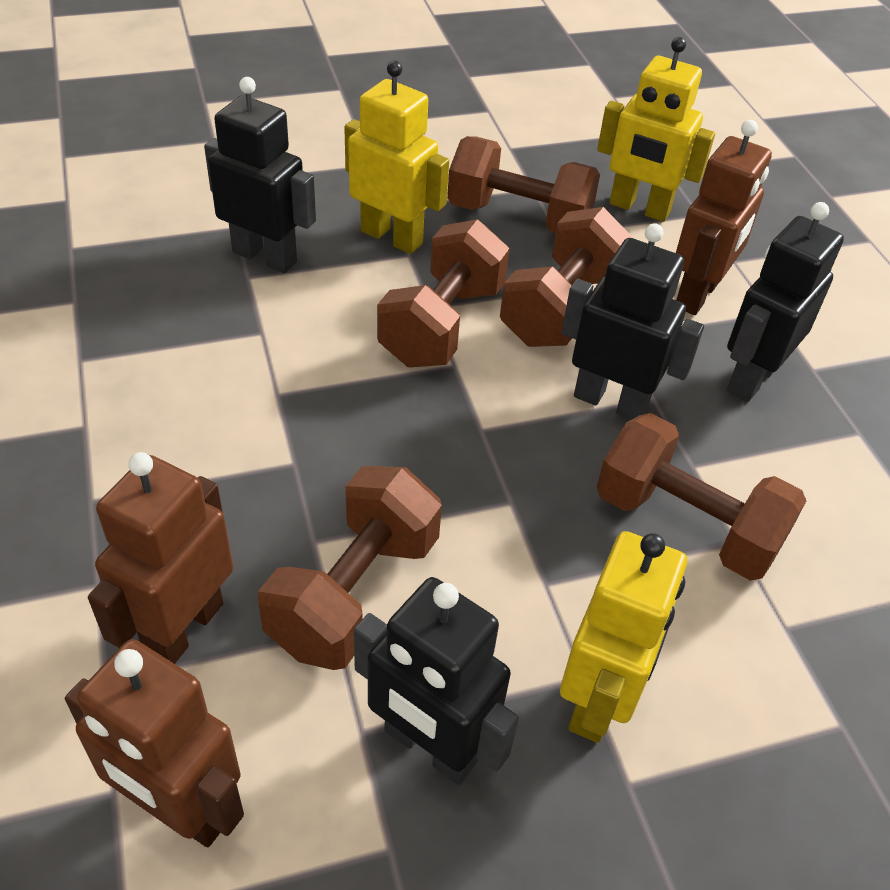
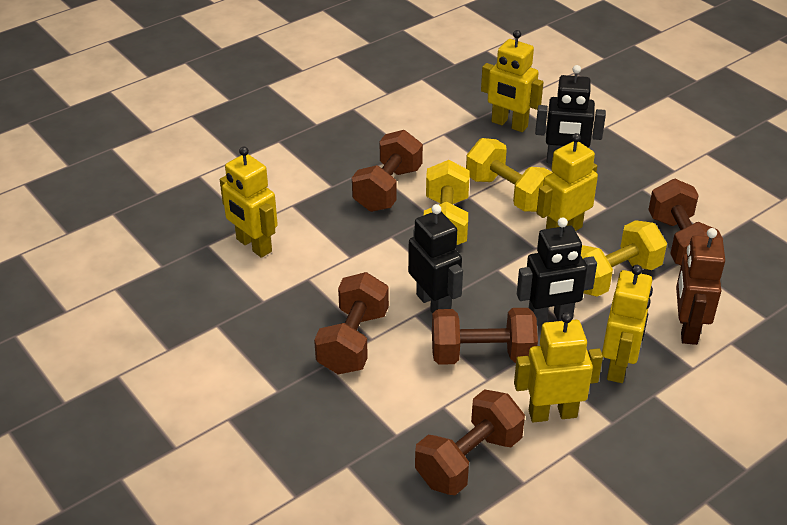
black robot: 4 -> 3
brown robot: 3 -> 1
yellow dumbbell: 0 -> 3
yellow robot: 3 -> 5

